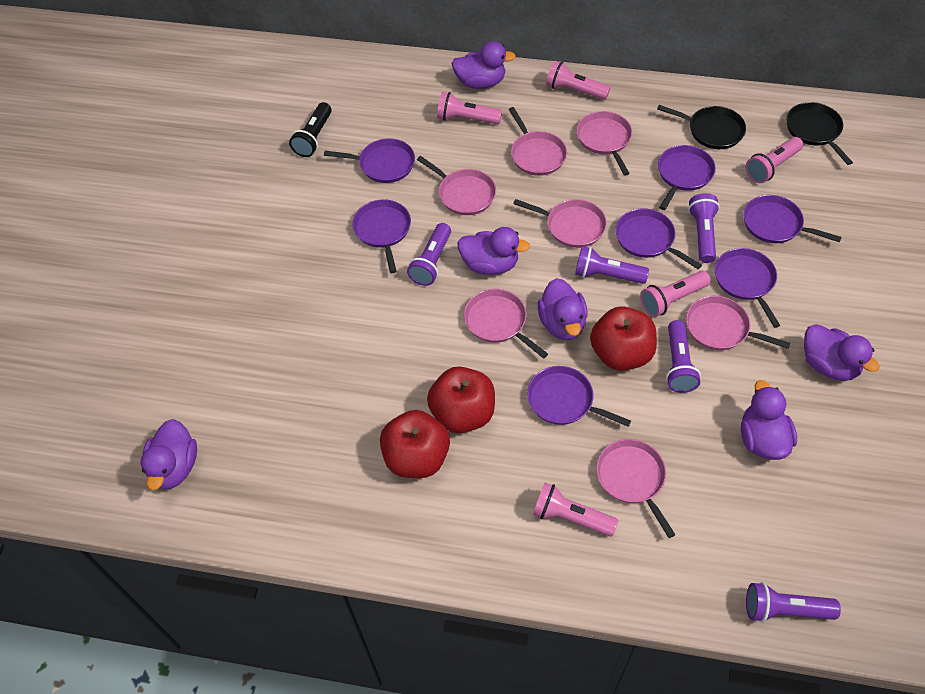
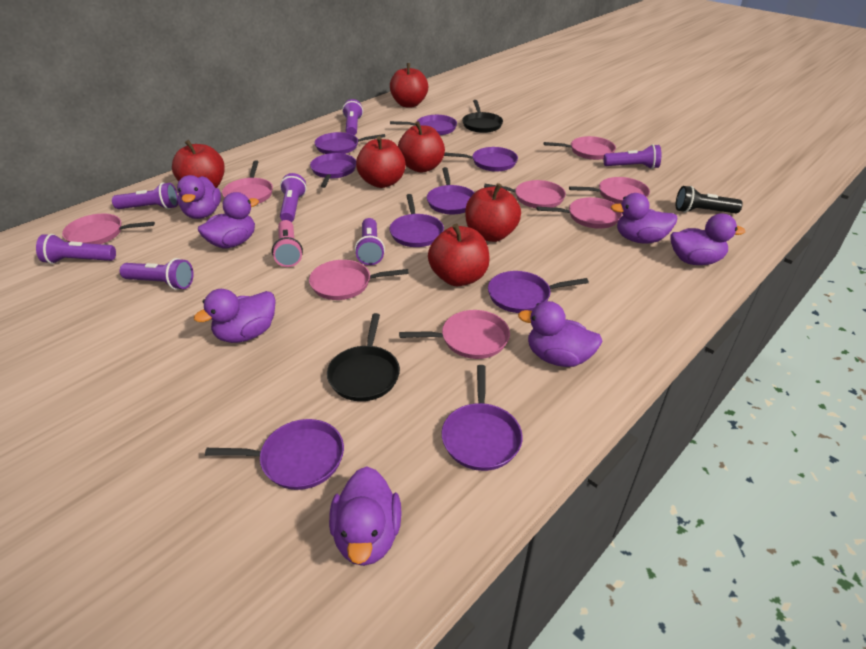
pink flashlight: 5 -> 1
pink pan: 7 -> 8
purple duck: 6 -> 7
purple flashlight: 5 -> 7
purple pan: 7 -> 9
red apple: 3 -> 6

